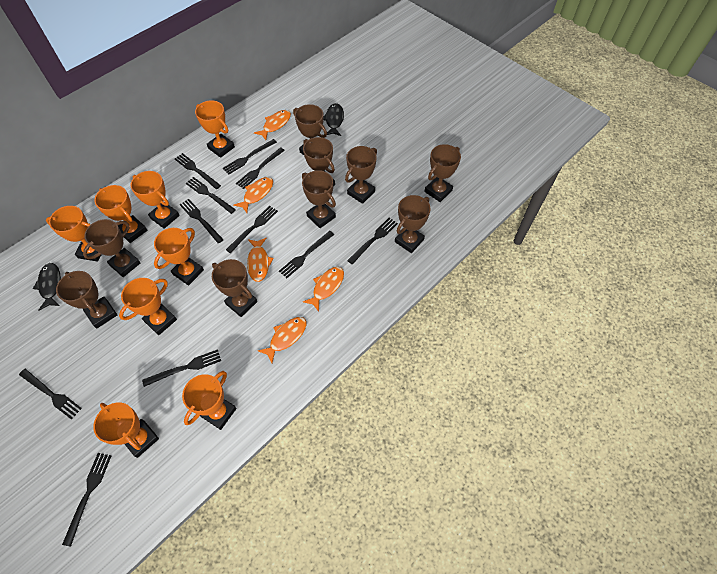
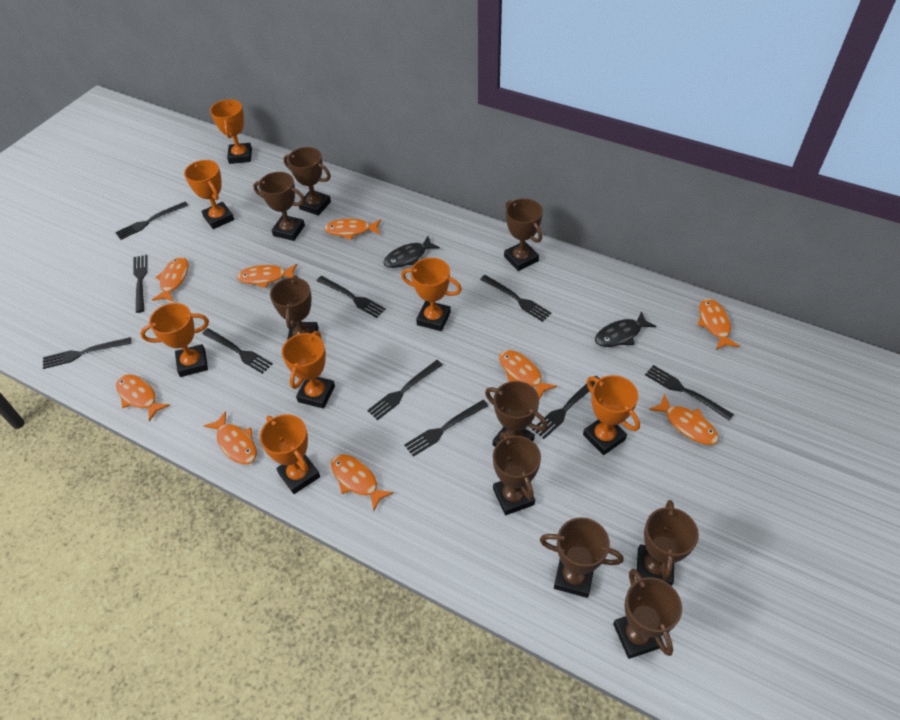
black fork: 11 -> 10
orange fish: 5 -> 9
orange trophy: 8 -> 7

